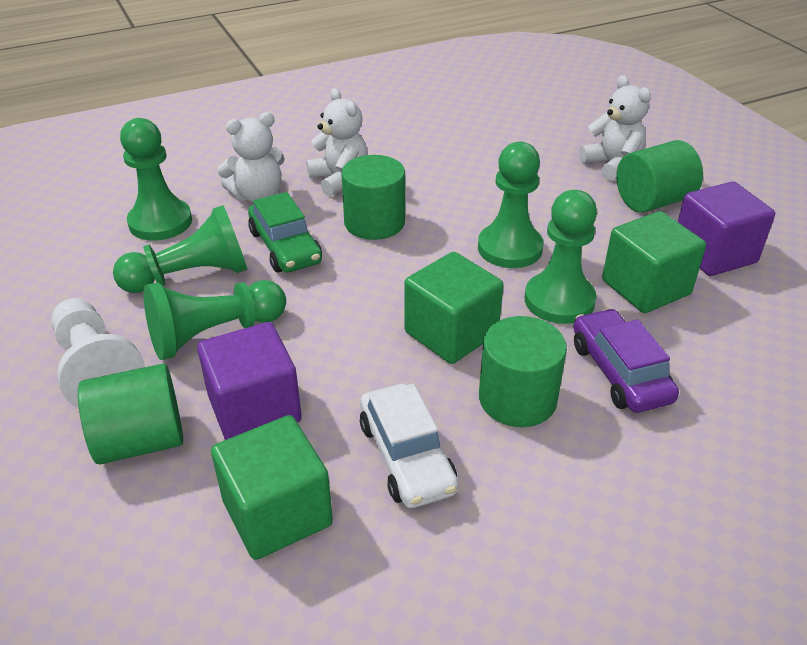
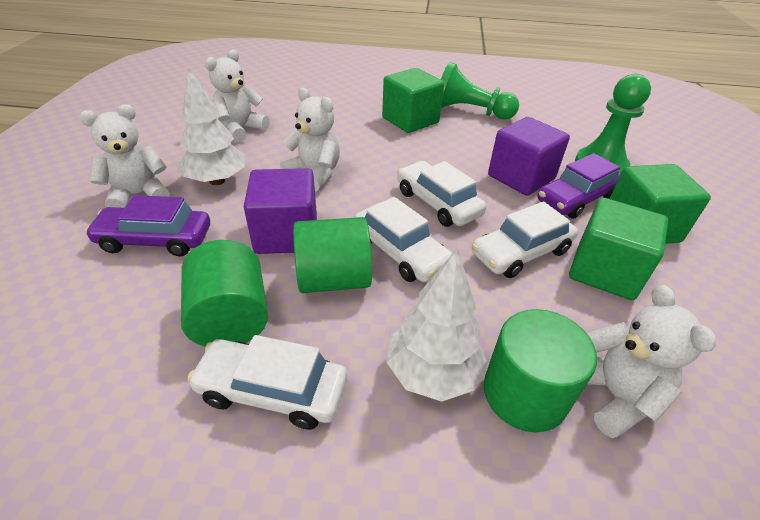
green car: 1 -> 0
green cylinder: 4 -> 3
green pawn: 5 -> 2
purple car: 1 -> 2
white car: 1 -> 4
white pawn: 1 -> 0
white teddy bear: 3 -> 4
white tree: 0 -> 2

